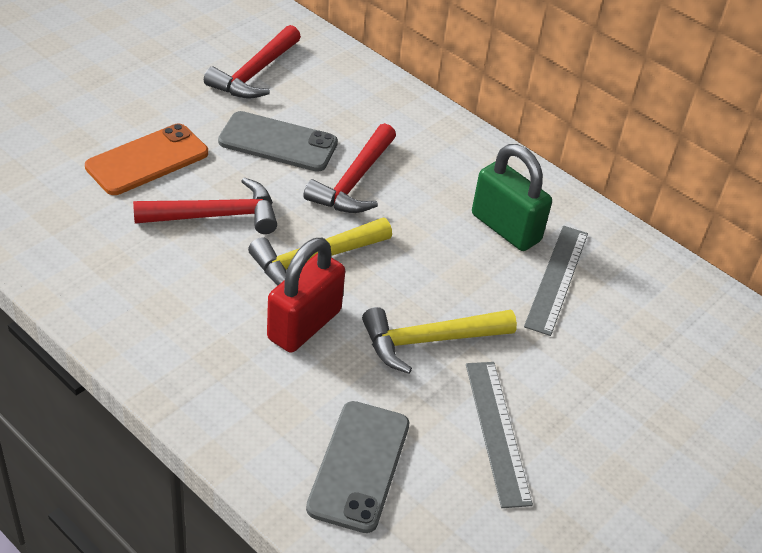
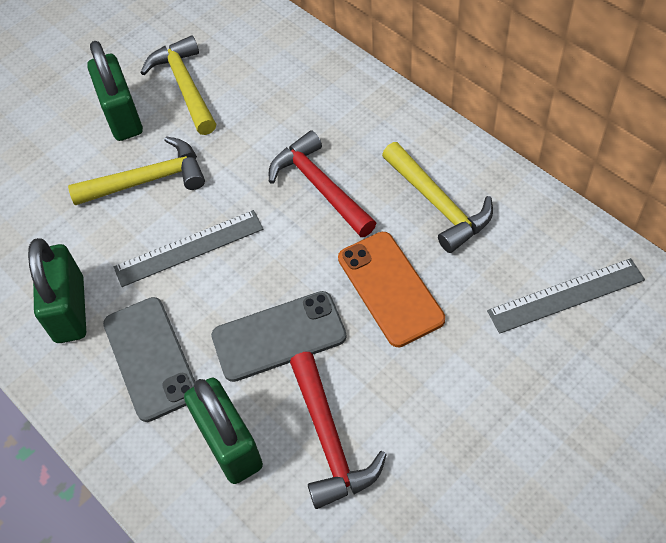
green padlock: 1 -> 3
red hammer: 3 -> 2
red padlock: 1 -> 0
yellow hammer: 2 -> 3

